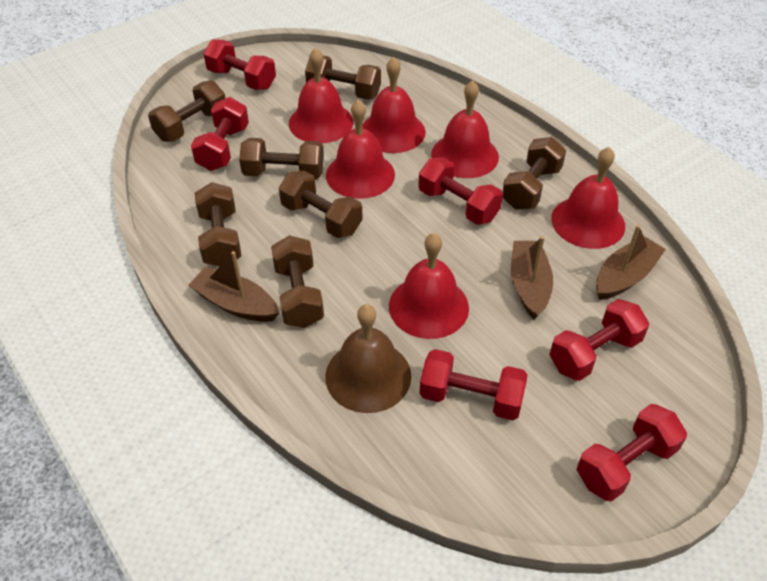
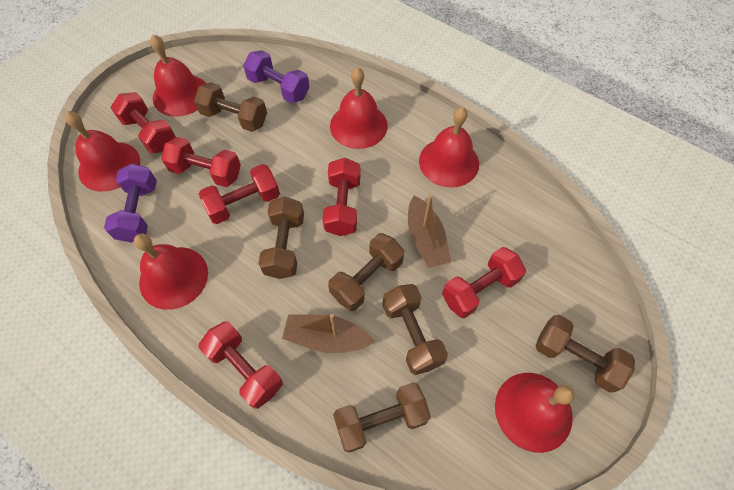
brown bell: 1 -> 0
brown boat: 3 -> 2
brown dumbbell: 7 -> 6
purple dumbbell: 0 -> 2

